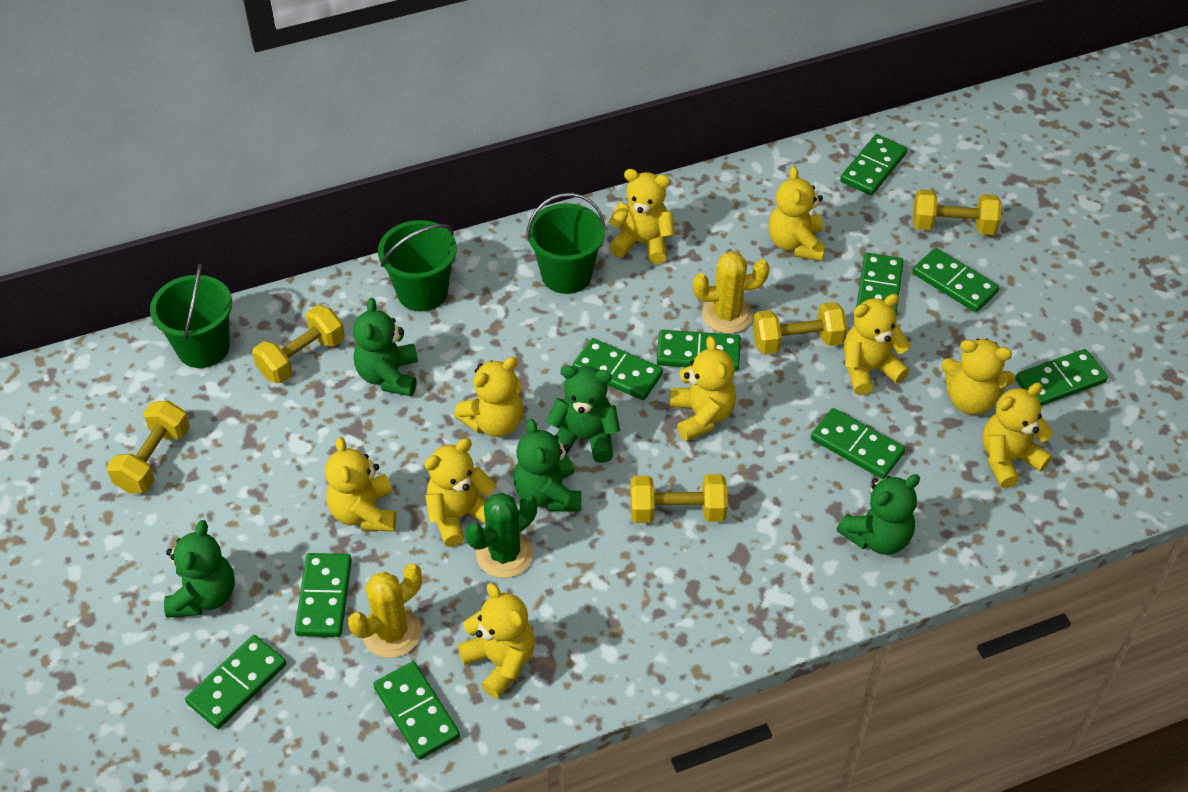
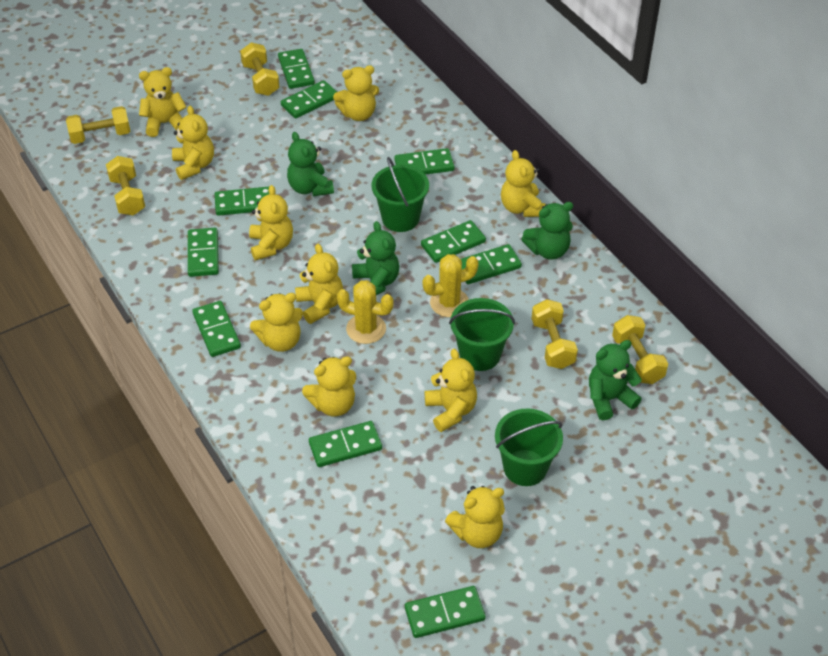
green cactus: 1 -> 0
green teddy bear: 5 -> 4

